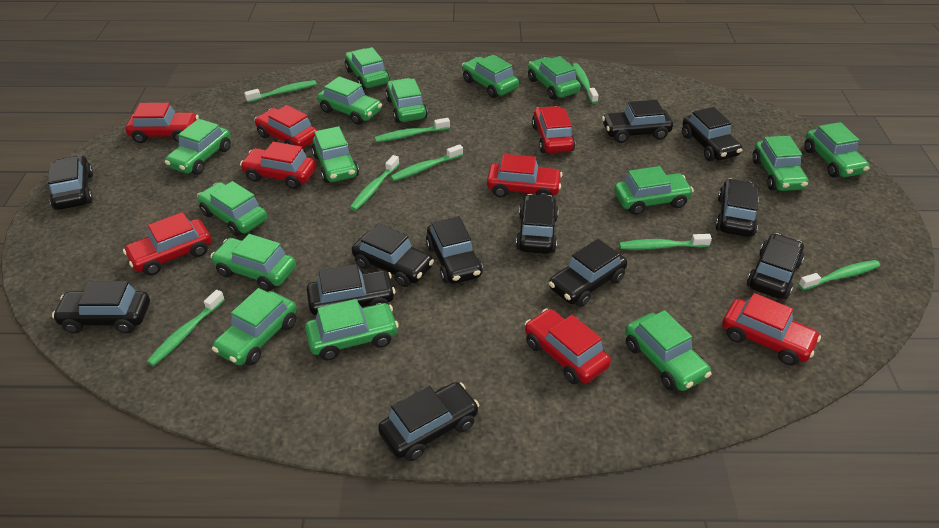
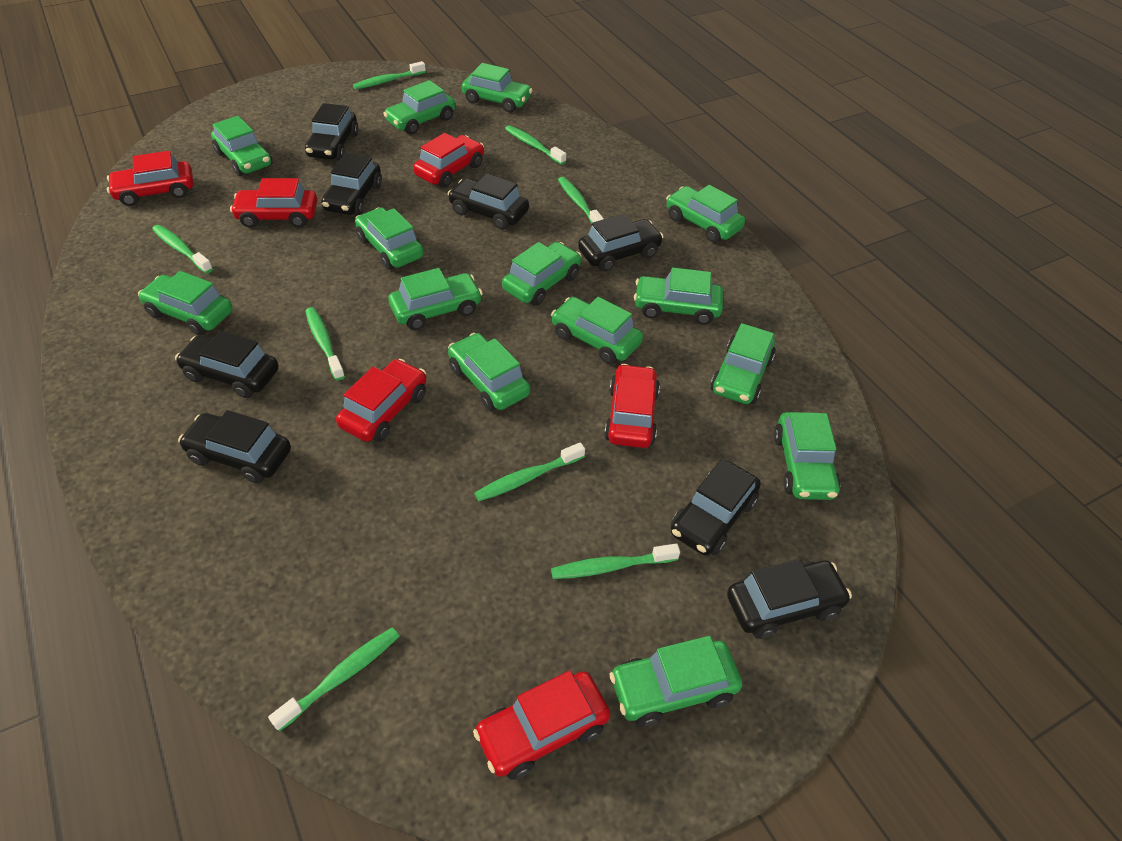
black car: 12 -> 8
green car: 15 -> 14
red car: 8 -> 6

